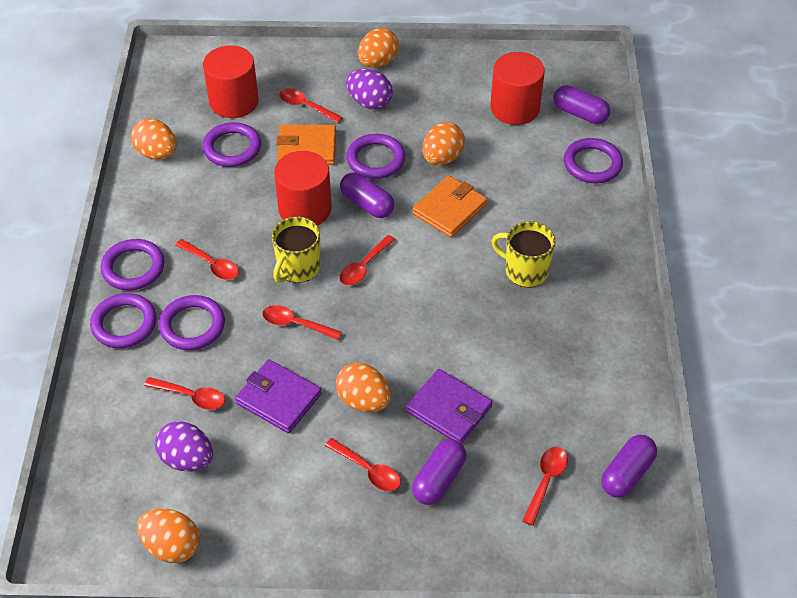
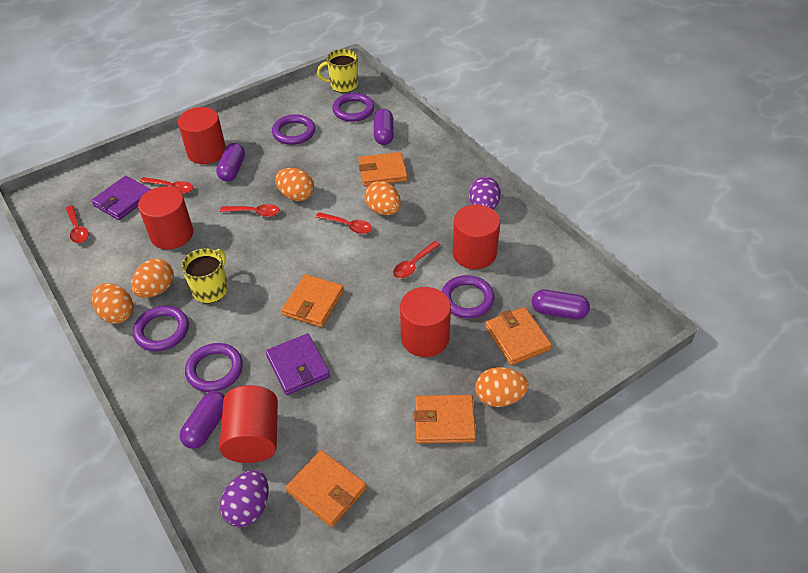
orange wallet: 2 -> 5
purple ring: 6 -> 5
red cylinder: 3 -> 5
red spoon: 7 -> 5

